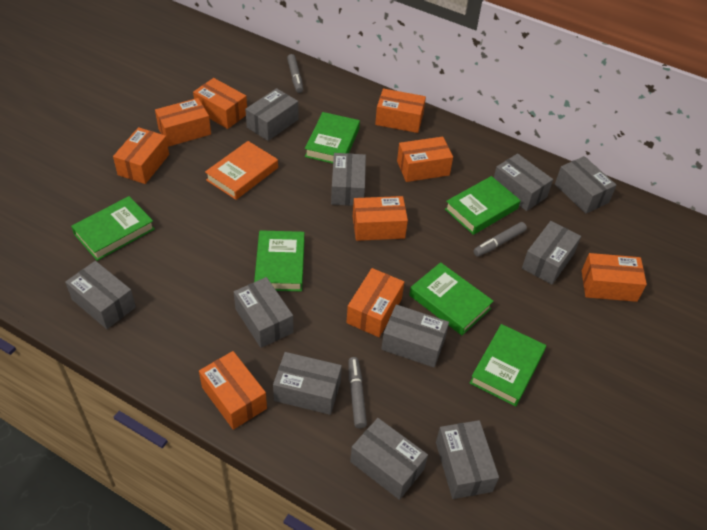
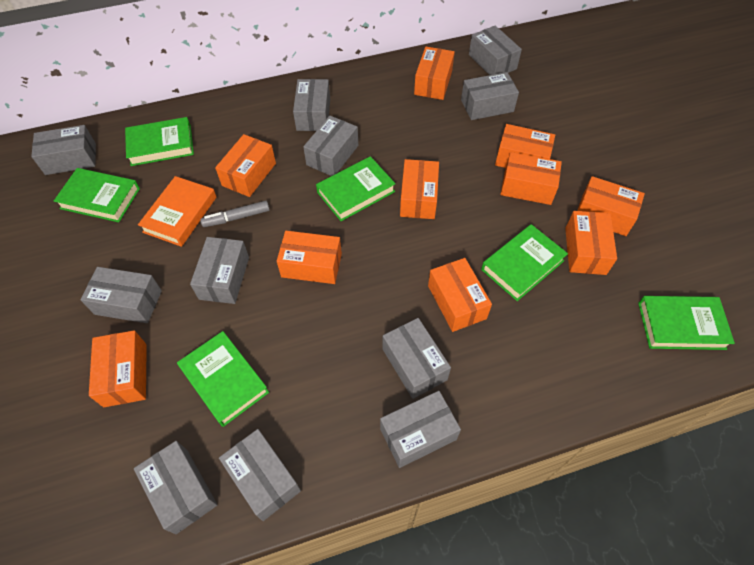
grey marker: 3 -> 1
orange box: 9 -> 10

